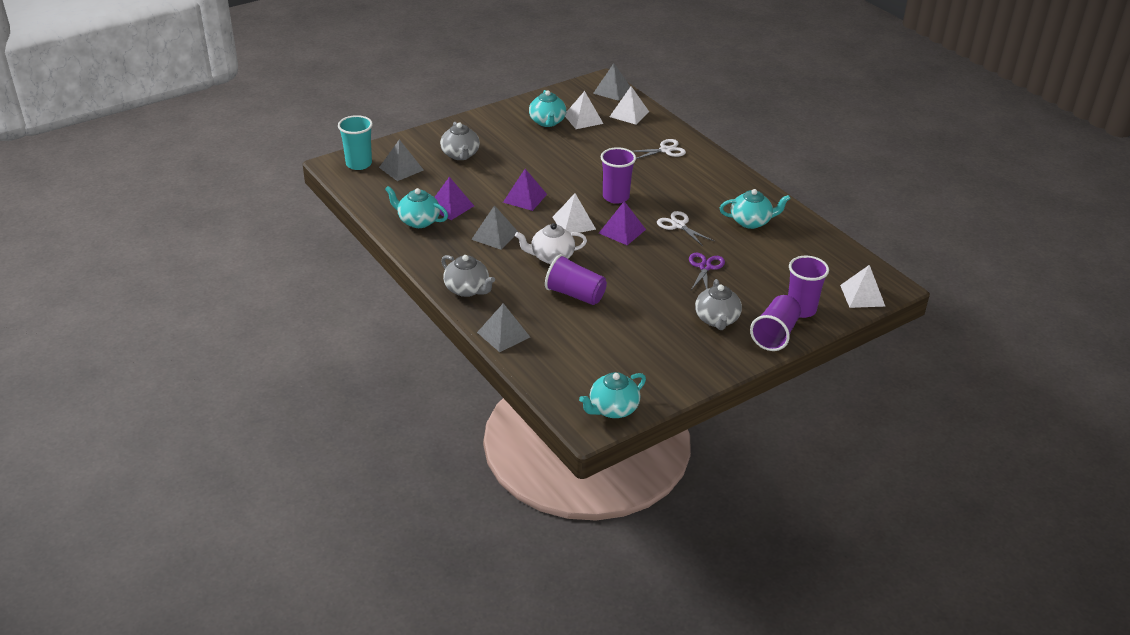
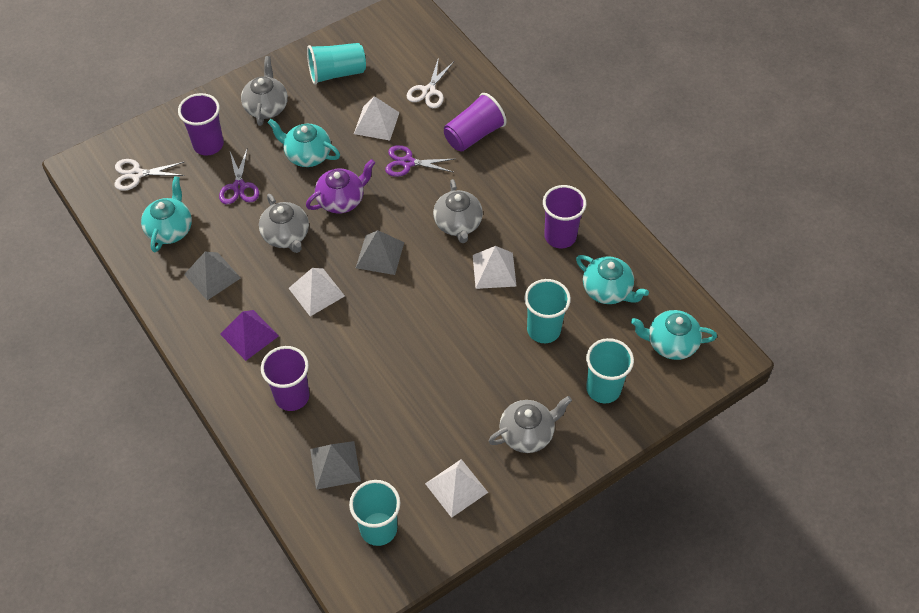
grey pyramid: 4 -> 3
grey teapot: 3 -> 4
purple pyramid: 3 -> 1
purple scissors: 1 -> 2
purple teapot: 0 -> 1
turquoise cup: 1 -> 4
white teapot: 1 -> 0

